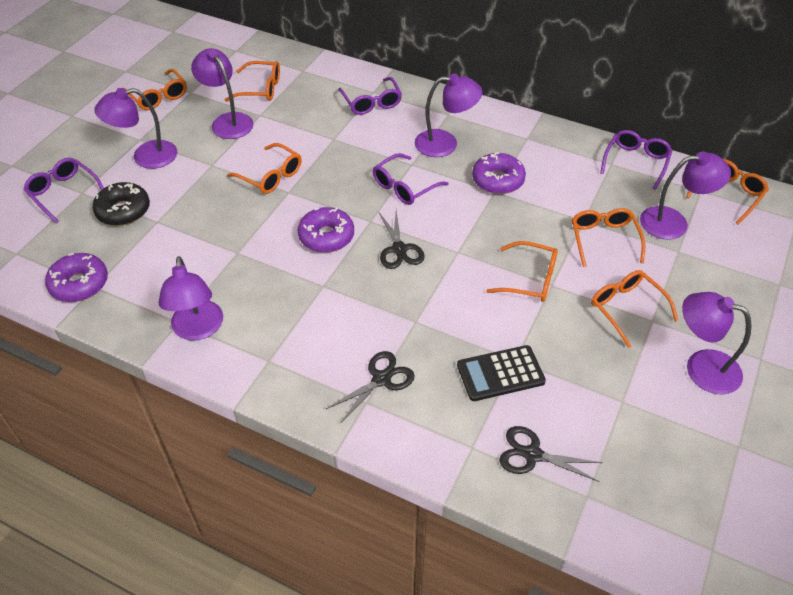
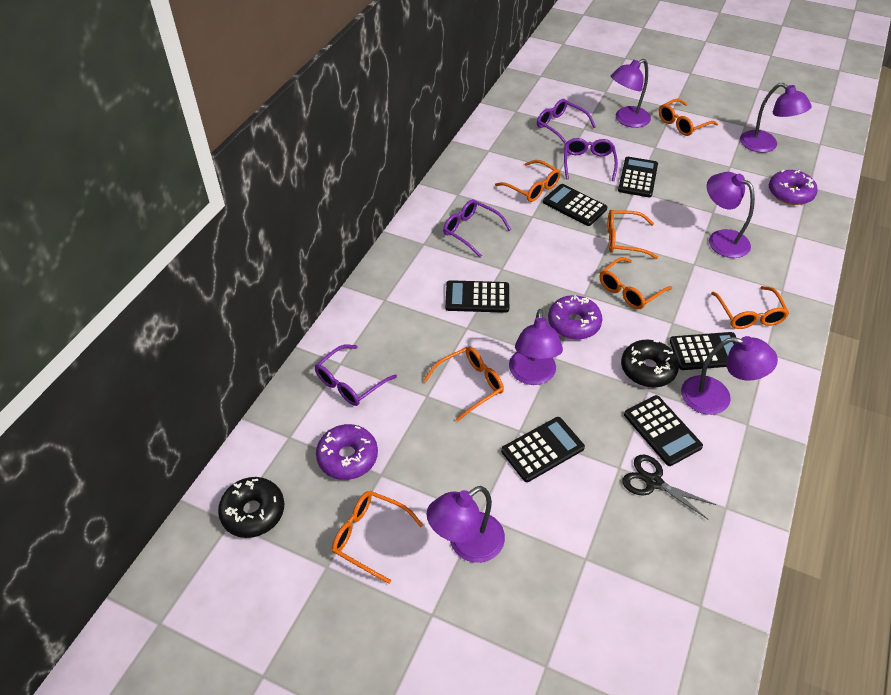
black calculator: 1 -> 6
black donut: 1 -> 2
black scissors: 3 -> 1

